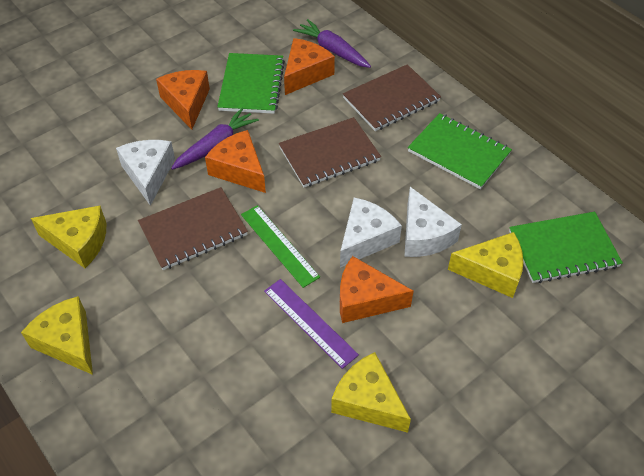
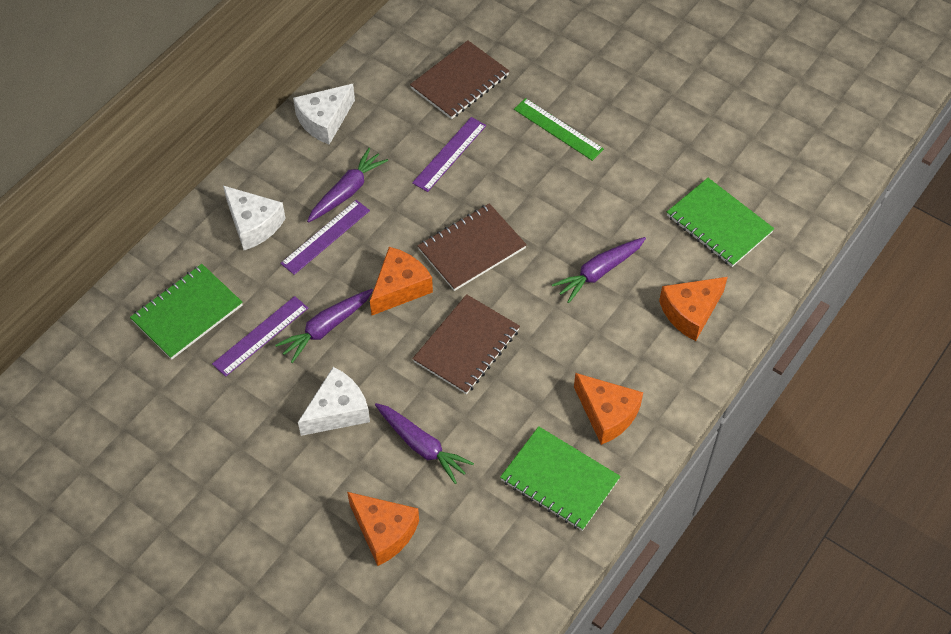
purple carrot: 2 -> 4
purple ruler: 1 -> 3
yellow cheese: 4 -> 0

